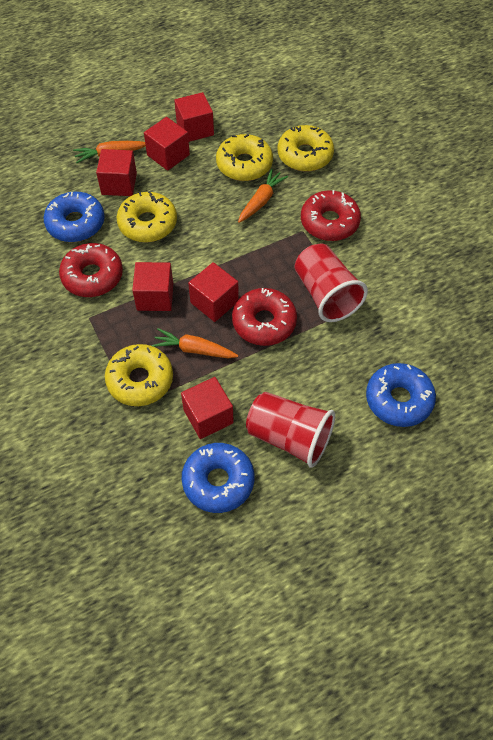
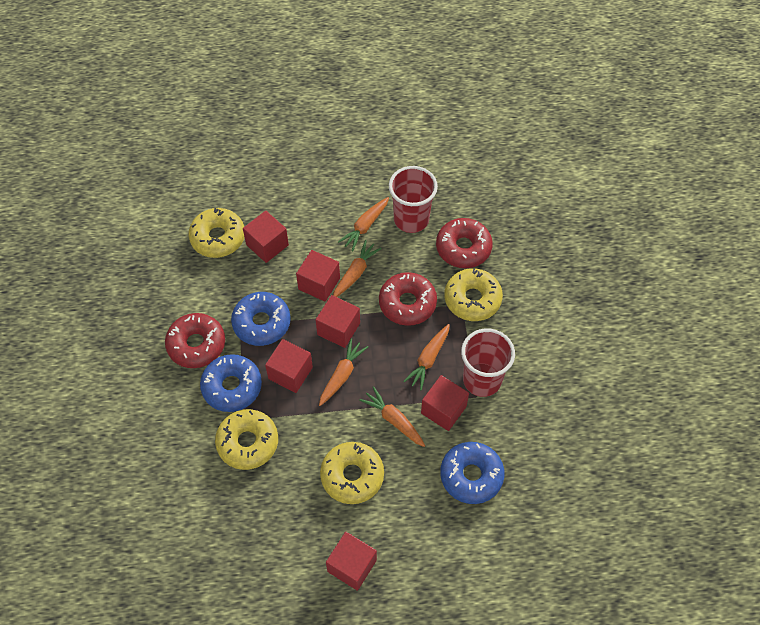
orange carrot: 3 -> 5

